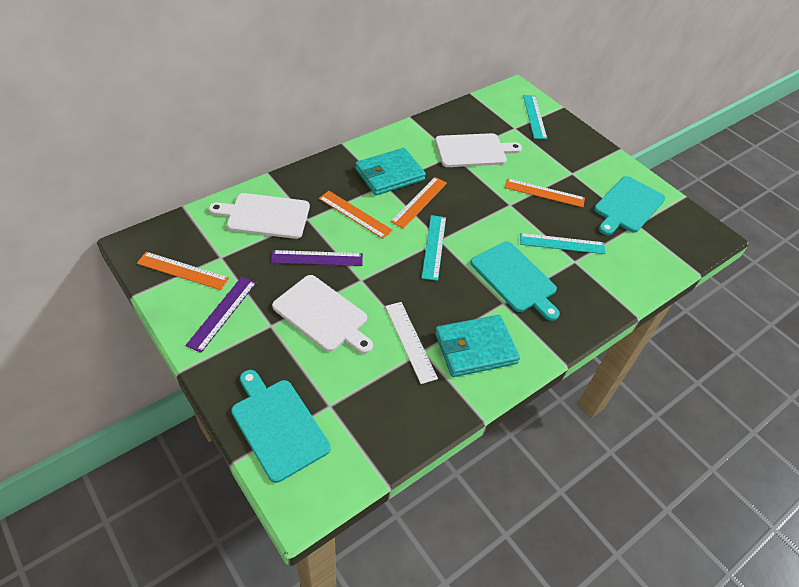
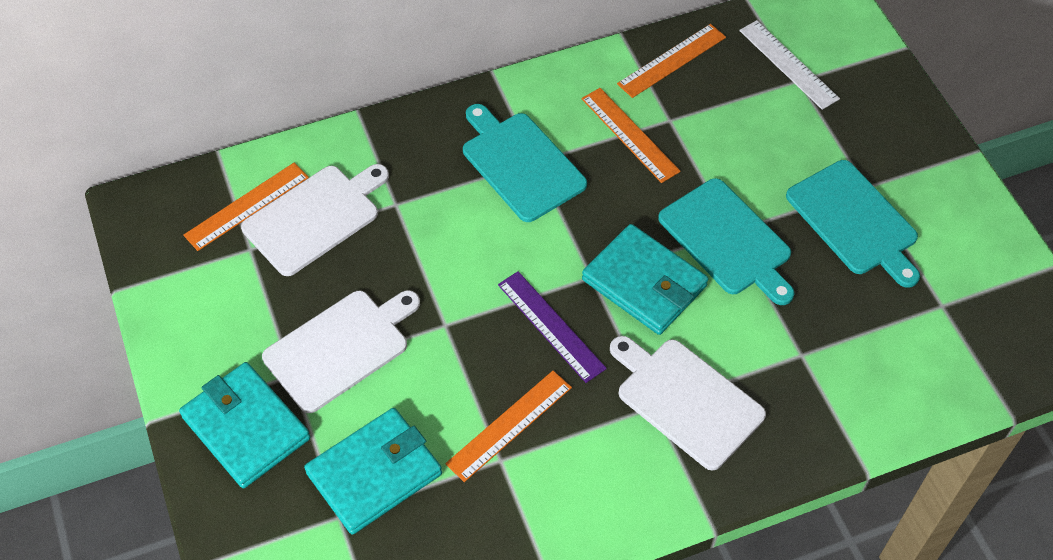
purple ruler: 2 -> 1
turquoise ruler: 3 -> 0
turquoise wallet: 2 -> 3

